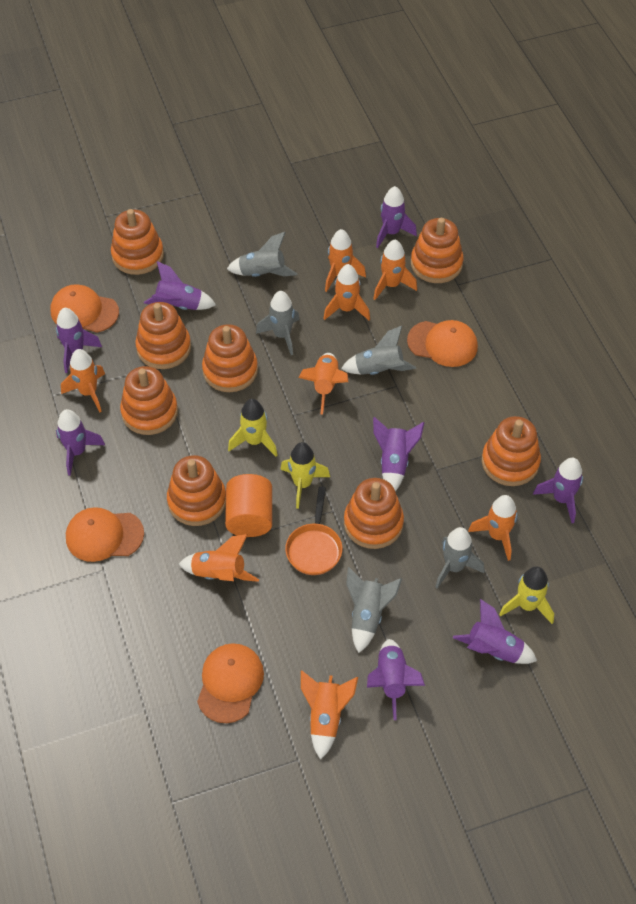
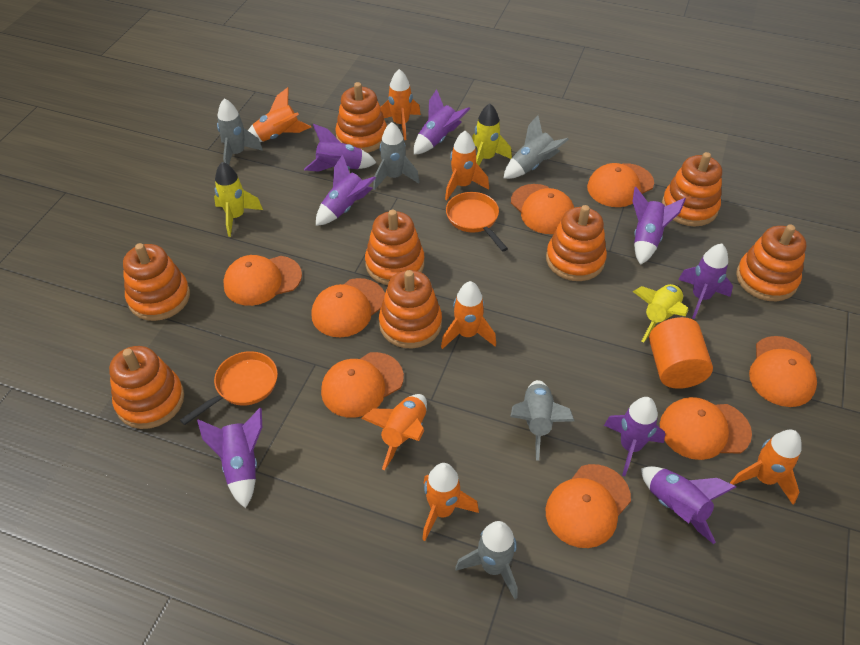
orange cap: 4 -> 8
orange pan: 1 -> 2
orange rocket: 8 -> 7

